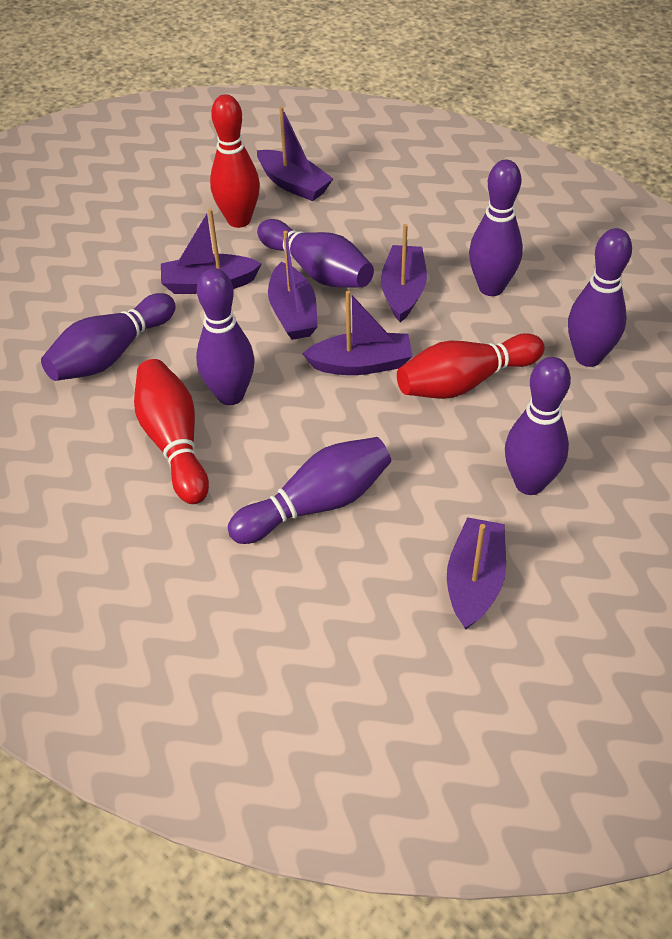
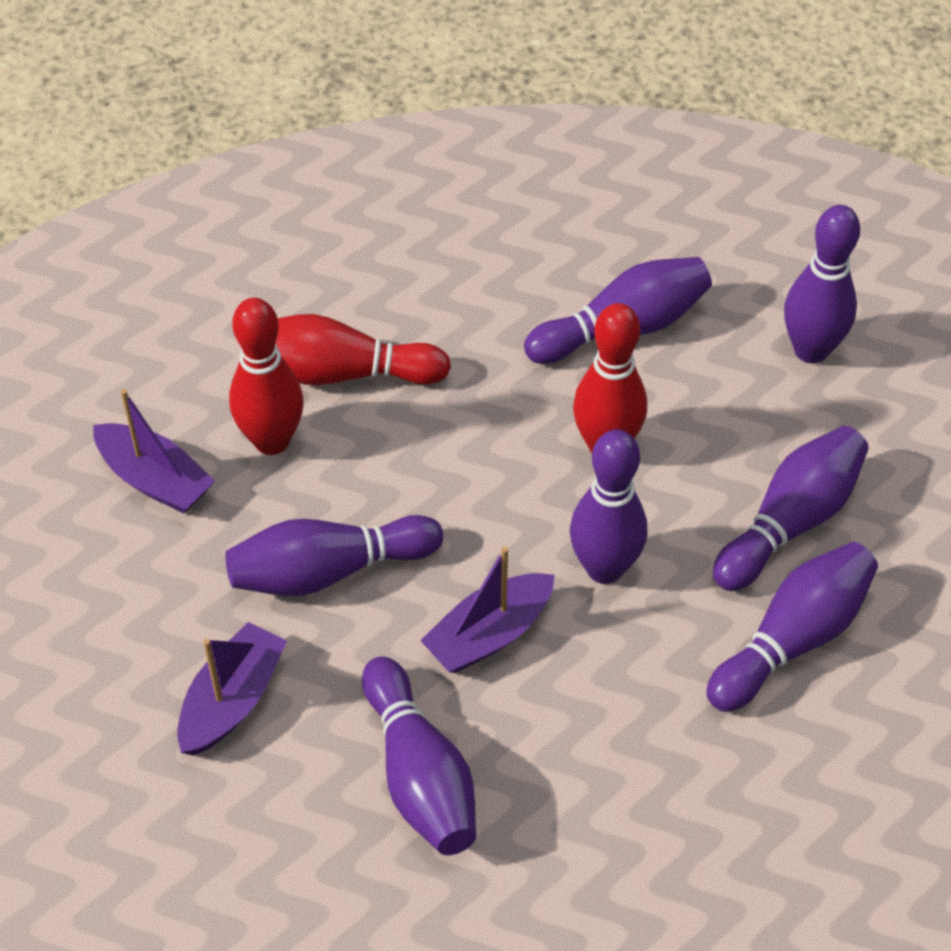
purple boat: 6 -> 3

